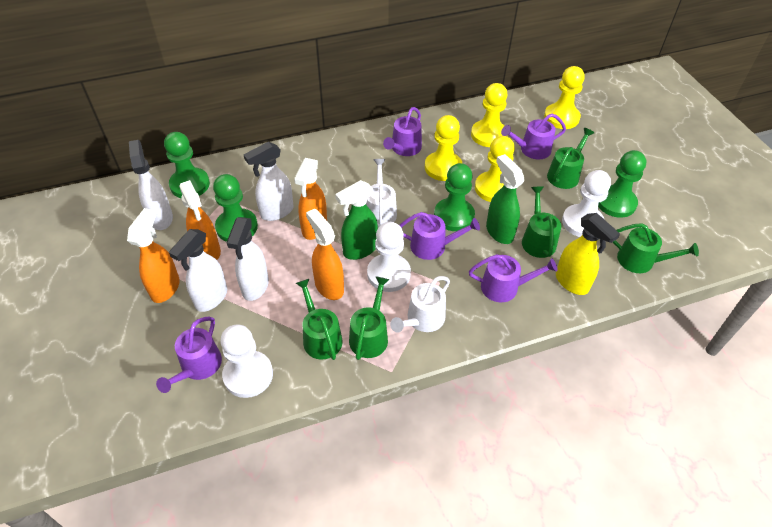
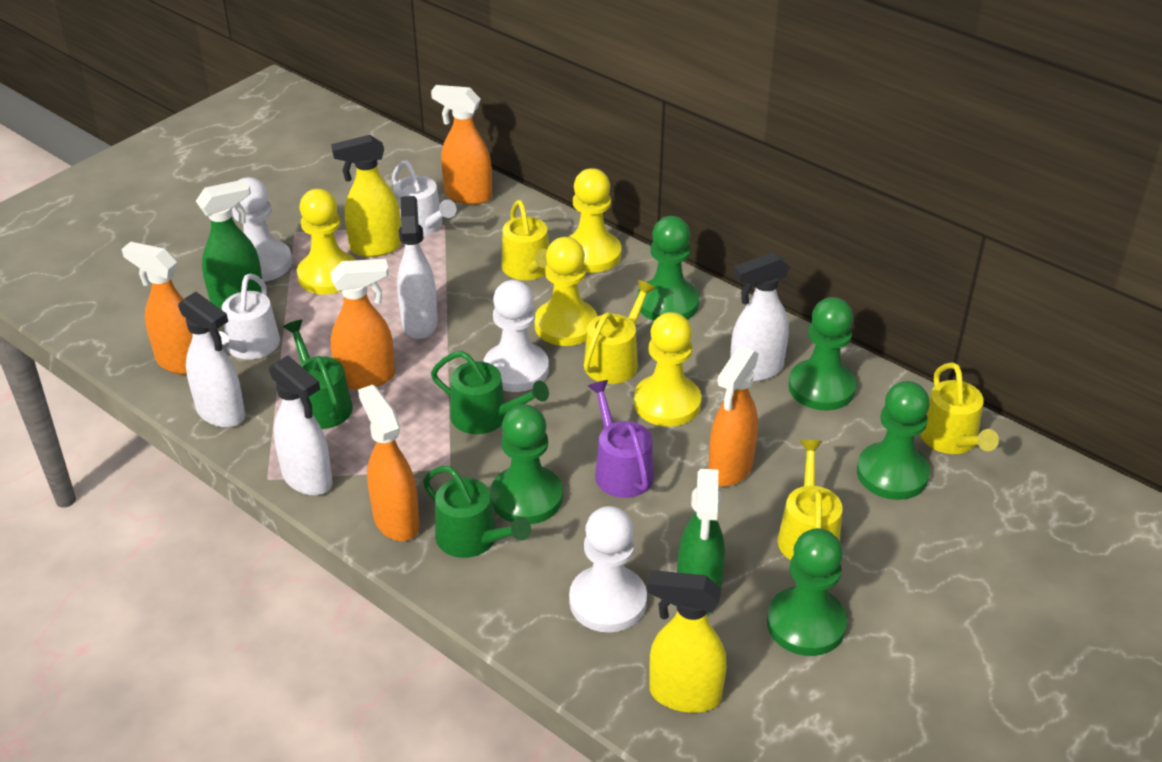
green pawn: 4 -> 5
green watering can: 5 -> 3
orange spray bottle: 4 -> 5
purple watering can: 5 -> 1
yellow spray bottle: 1 -> 2
yellow watering can: 0 -> 4

